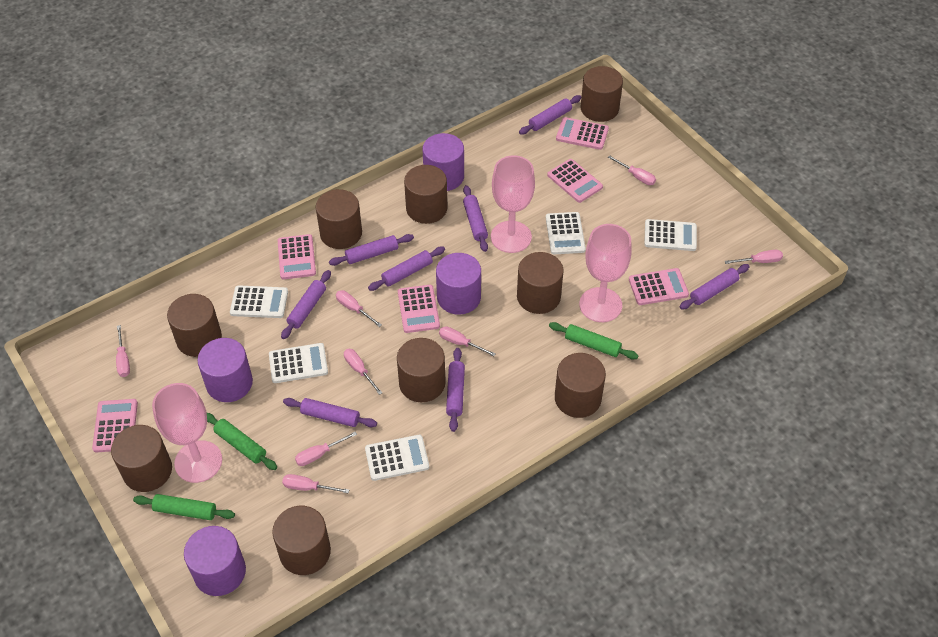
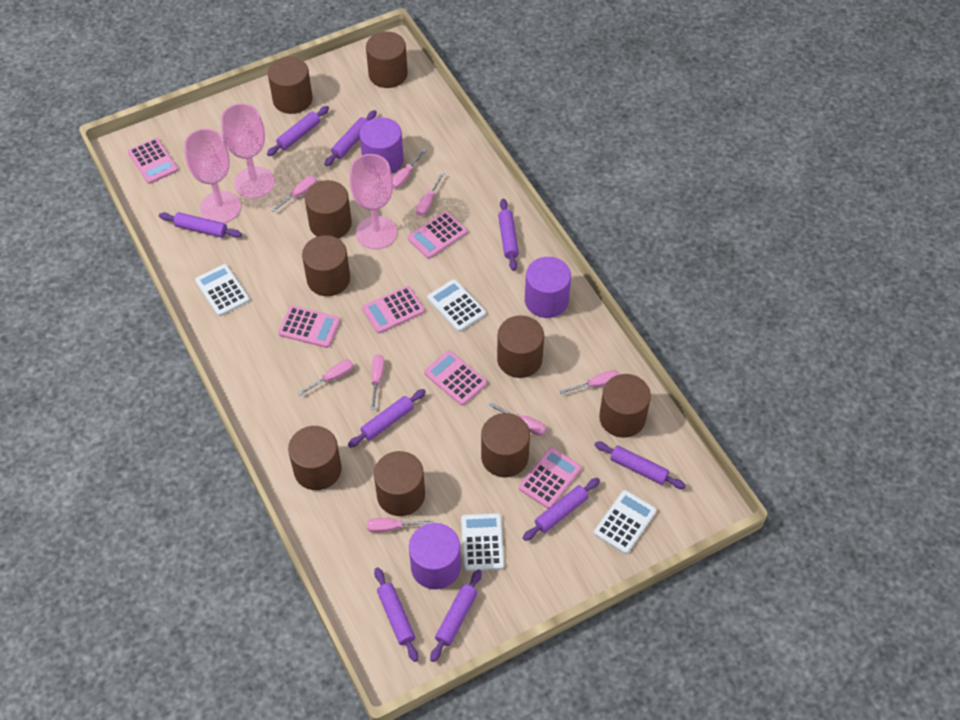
green rolling pin: 3 -> 0
purple cylinder: 4 -> 3
purple rolling pin: 8 -> 9
white calculator: 5 -> 4

